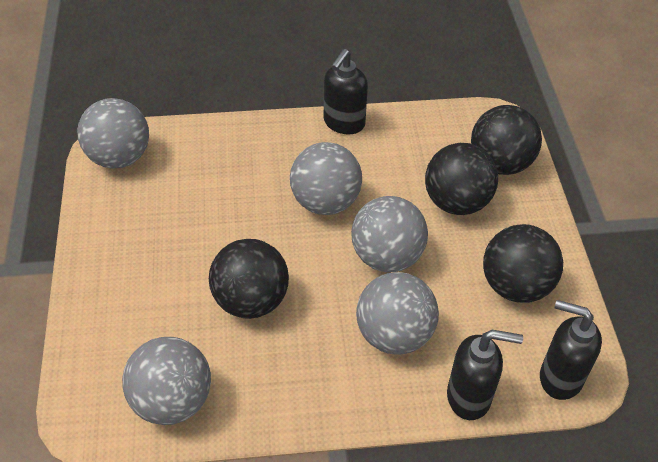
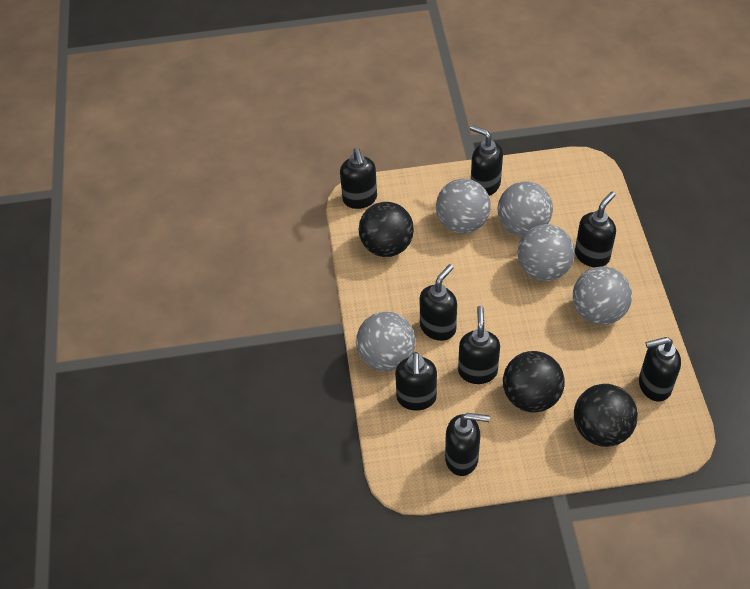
black ball: 4 -> 3
black soap dispenser: 3 -> 8

